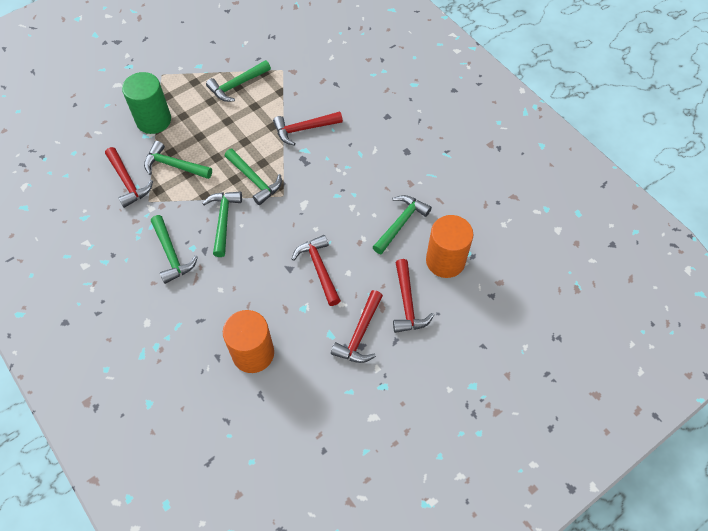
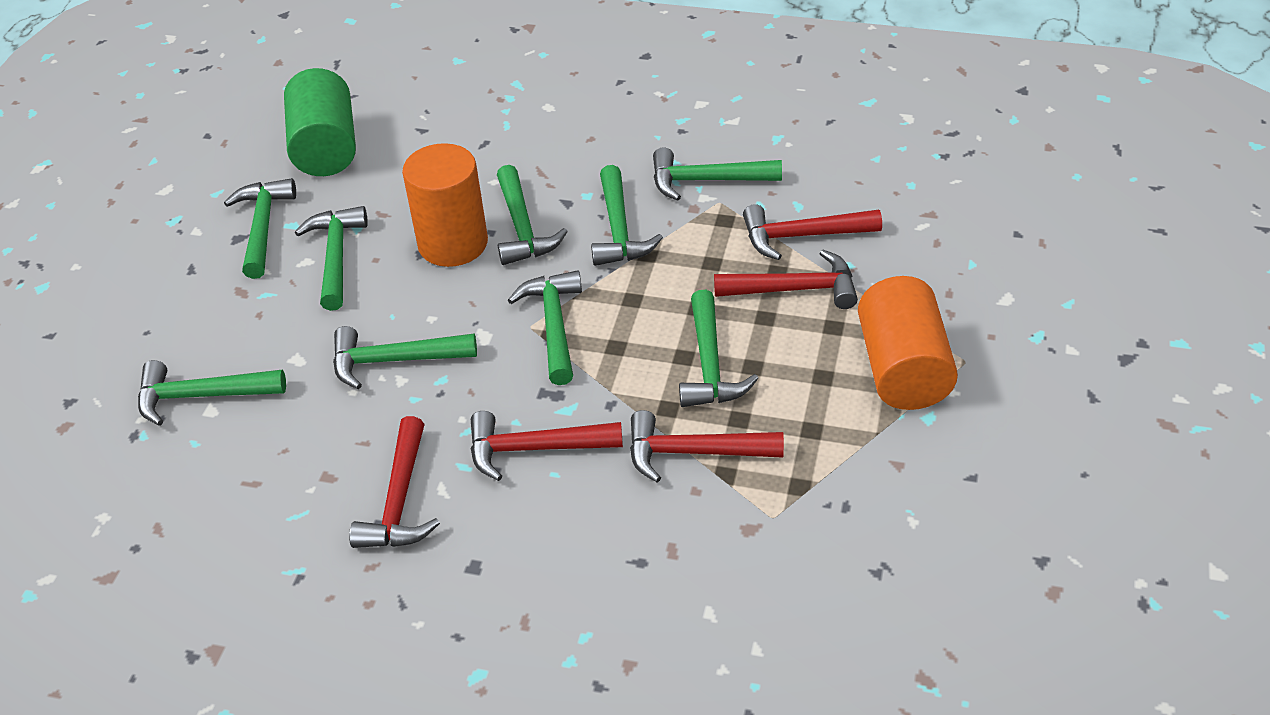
green hammer: 6 -> 9

